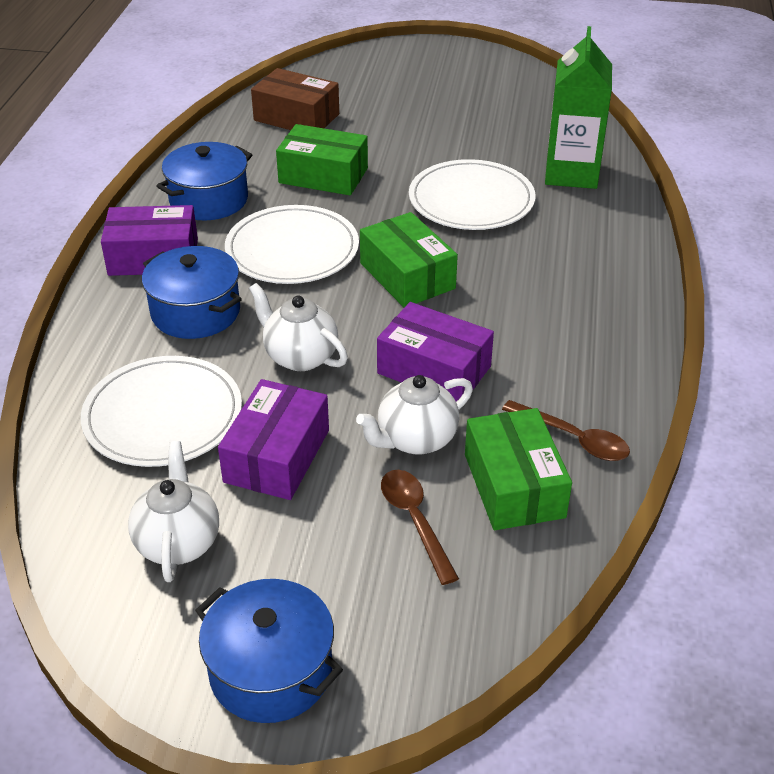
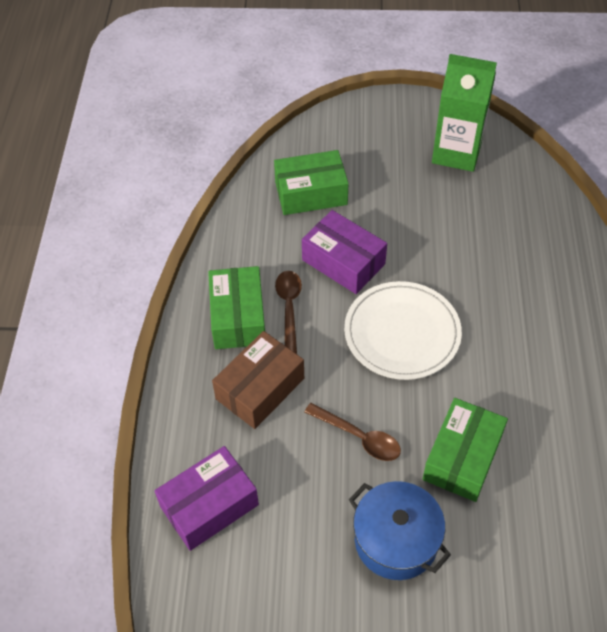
blue pot: 3 -> 1
purple box: 3 -> 2
white plate: 3 -> 1
white teapot: 3 -> 0

